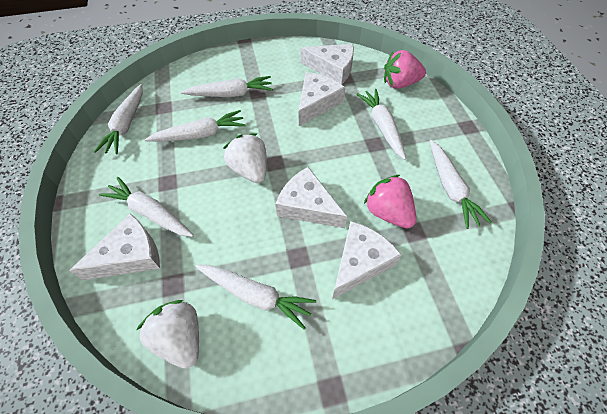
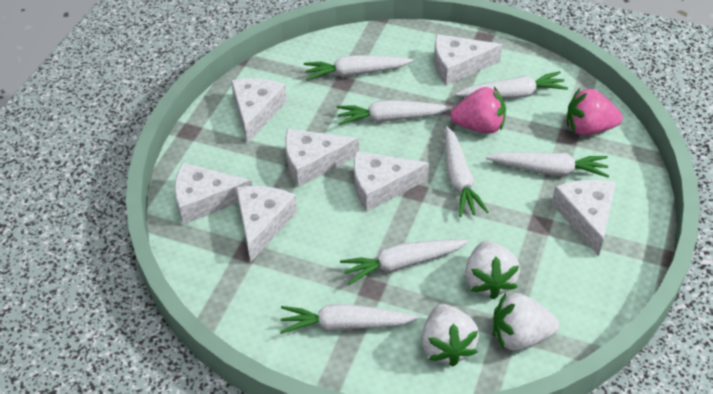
white cheese: 5 -> 7
white strawberry: 2 -> 3

